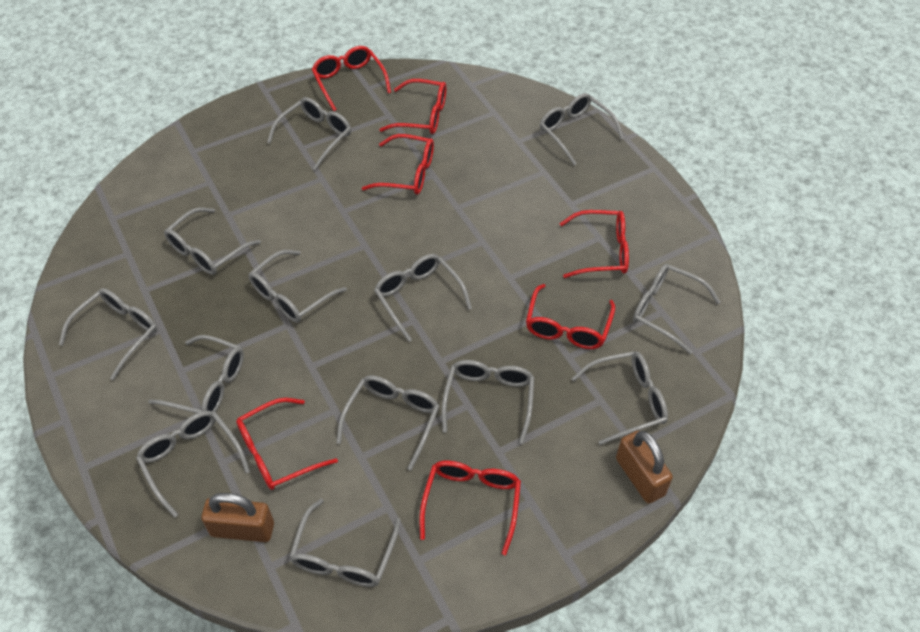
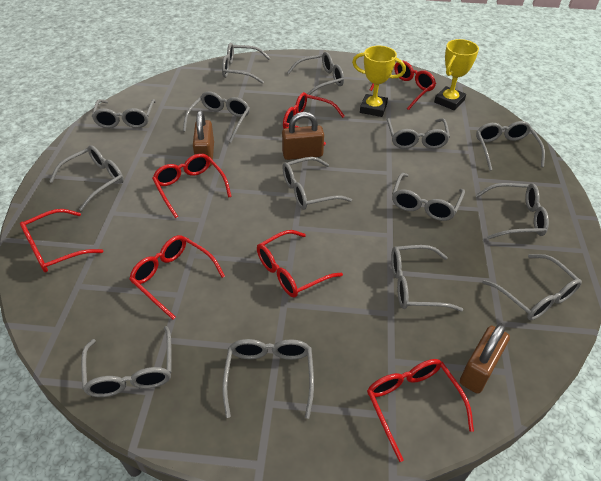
brown padlock: 2 -> 3
grey glasses: 13 -> 14
yellow trophy: 0 -> 2

